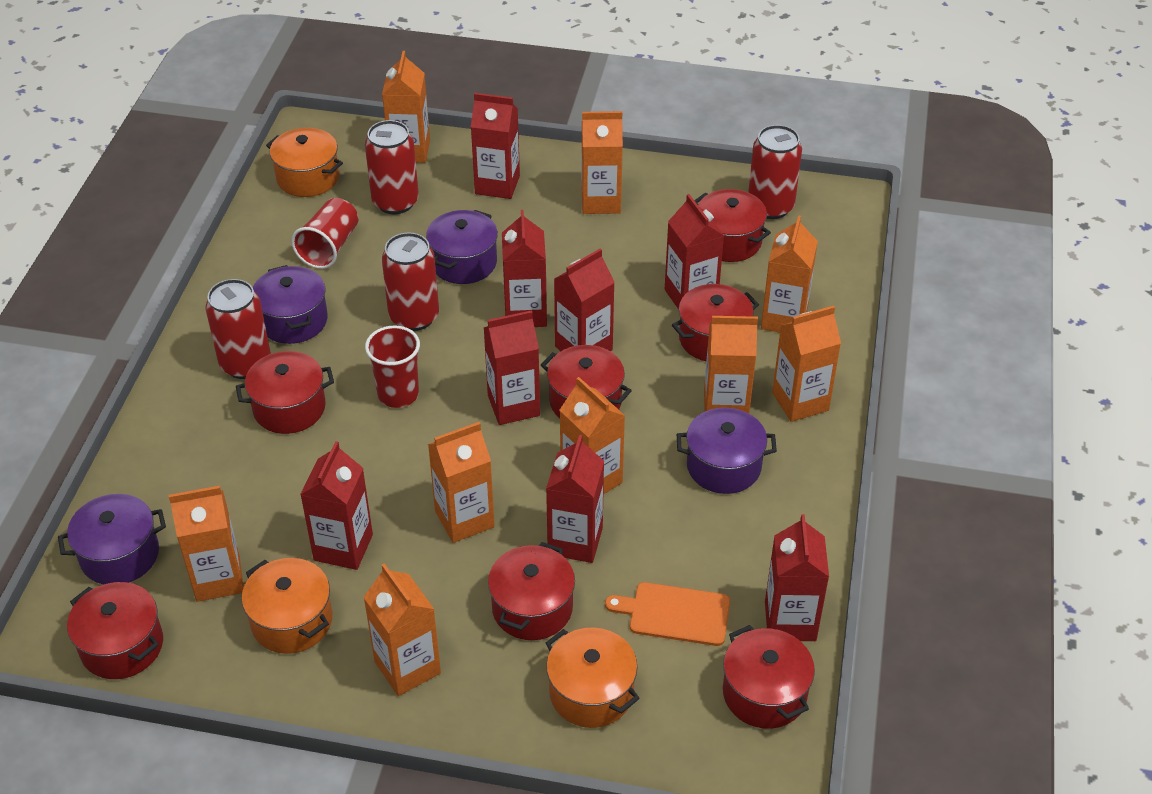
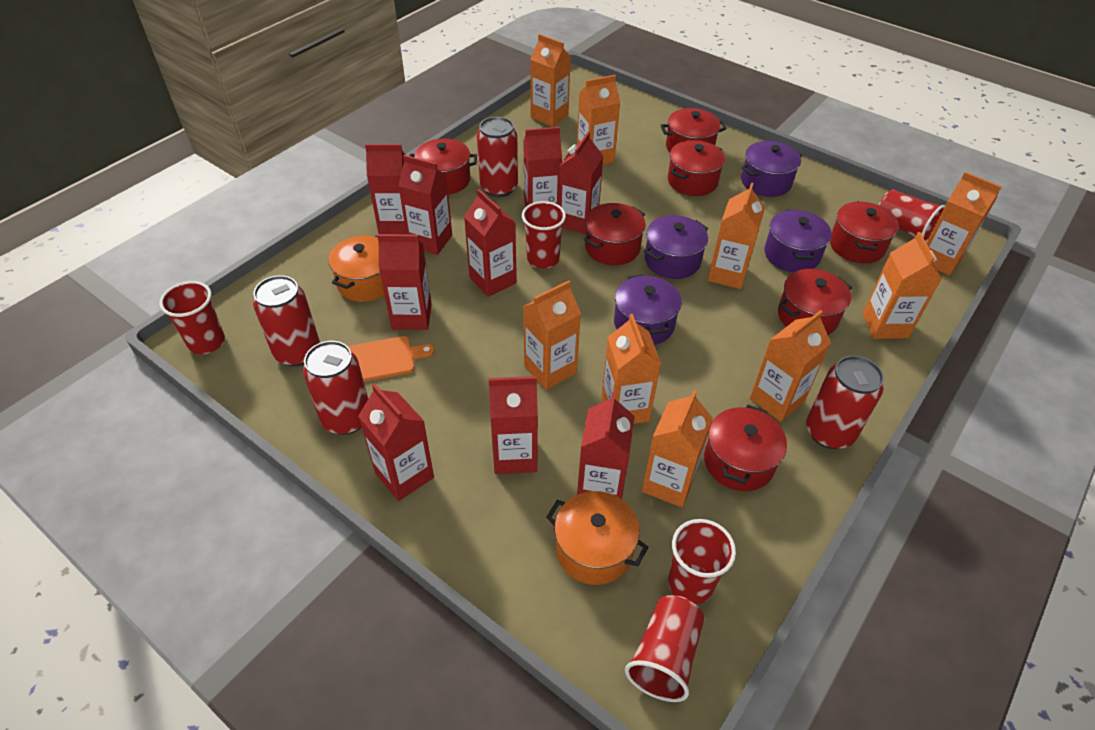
orange pot: 3 -> 2
red carton: 8 -> 9
red cup: 2 -> 5

